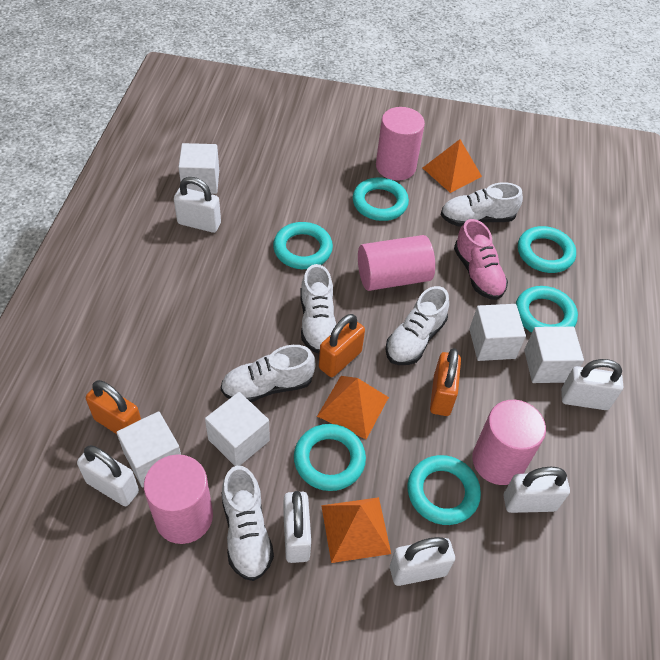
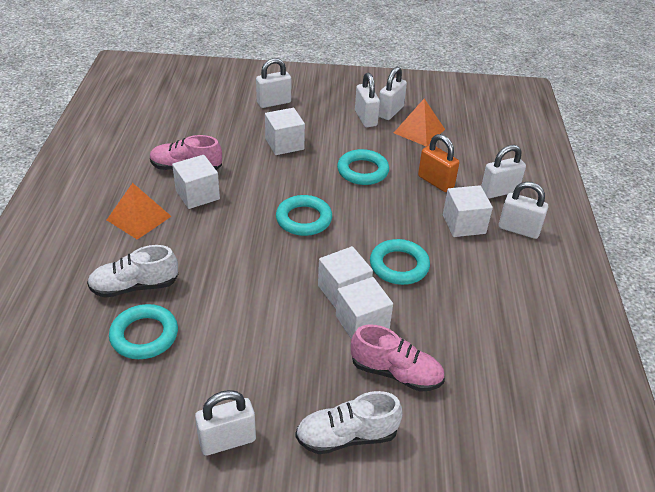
orange padlock: 3 -> 1
orange pyramid: 3 -> 2
pink cylinder: 4 -> 0
pink shoe: 1 -> 2
turquoise ring: 6 -> 4
white shoe: 5 -> 2

